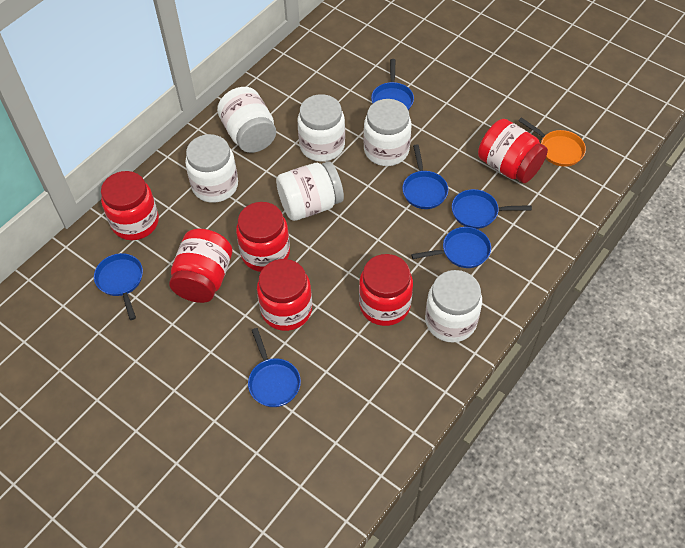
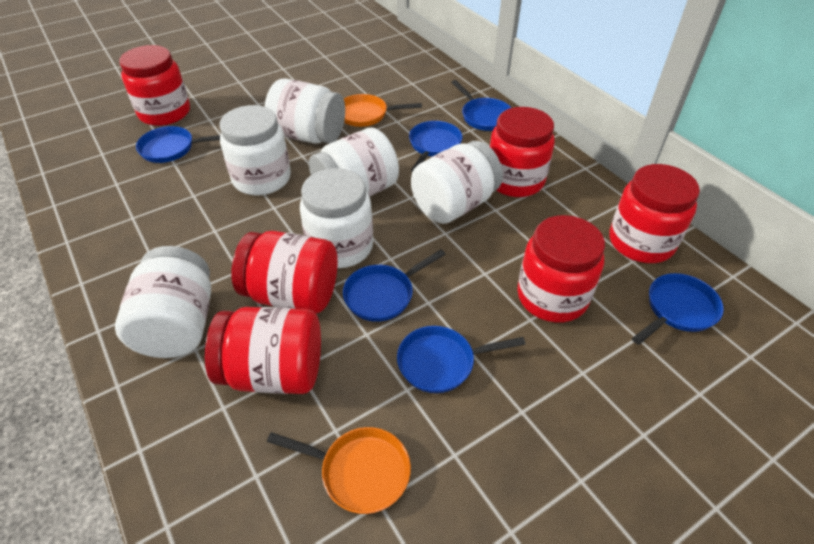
orange pan: 1 -> 2

